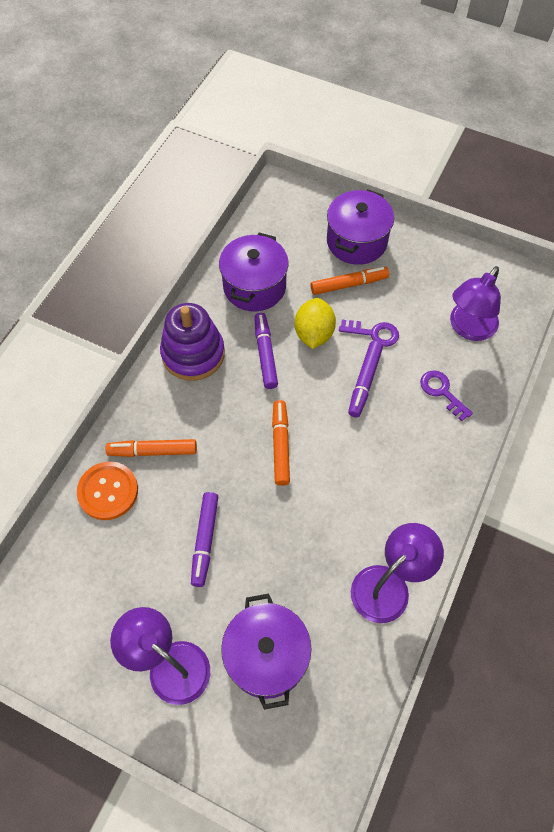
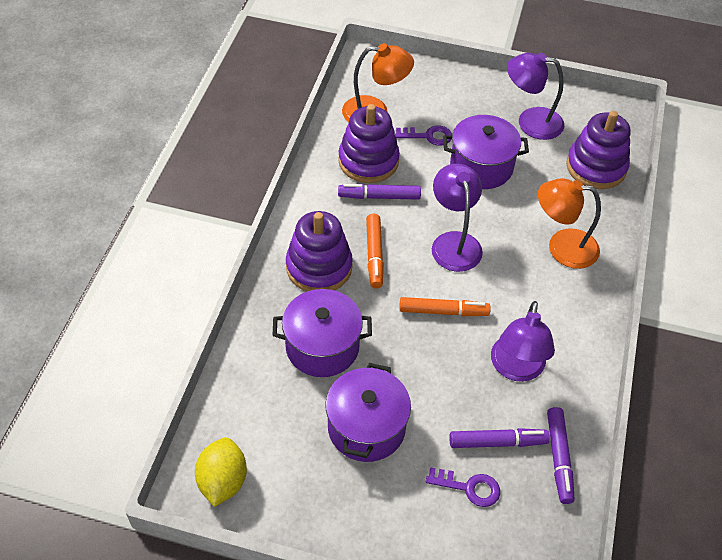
orange button: 1 -> 0
orange lamp: 0 -> 2
orange marker: 3 -> 2
purple stacking toy: 1 -> 3

